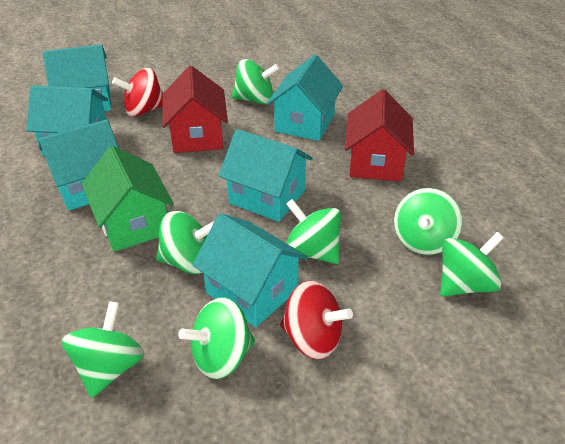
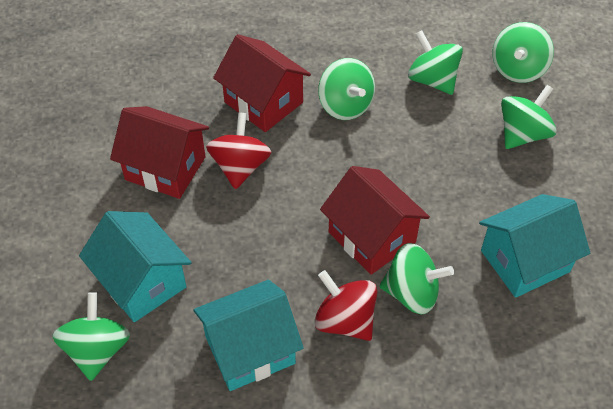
green house: 1 -> 0
green spinning top: 7 -> 6
red house: 2 -> 3
turquoise house: 6 -> 3

